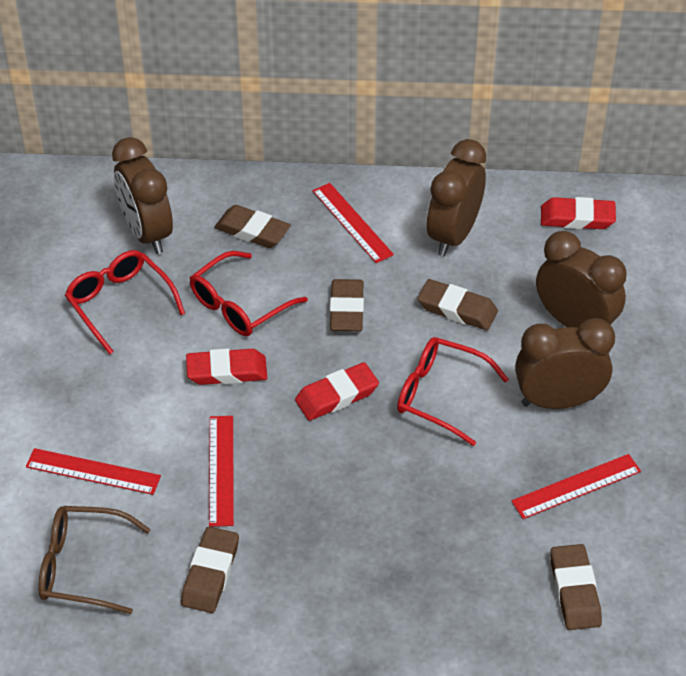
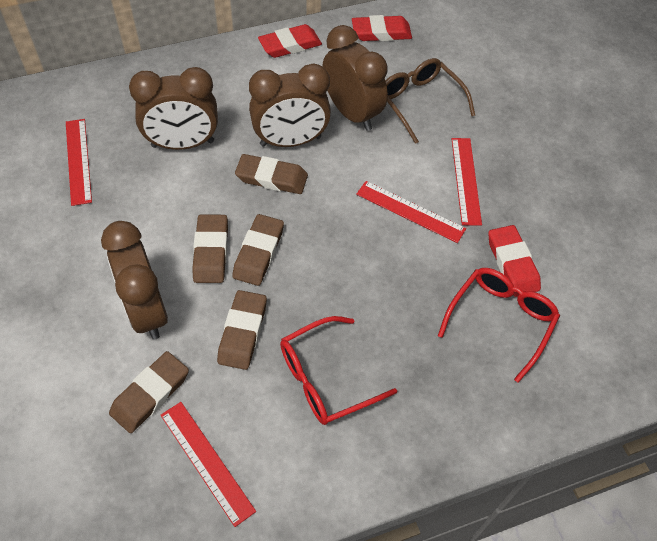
red glasses: 3 -> 2

